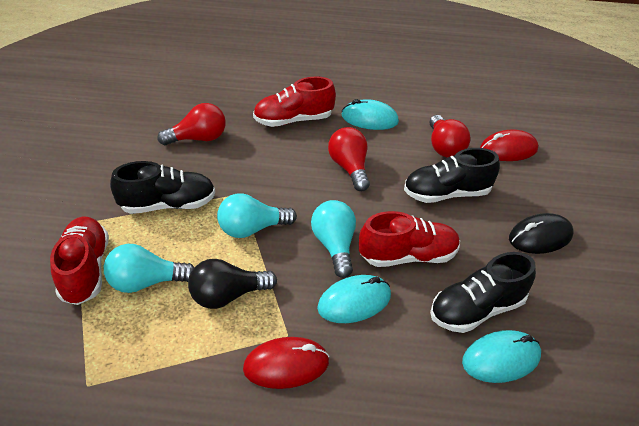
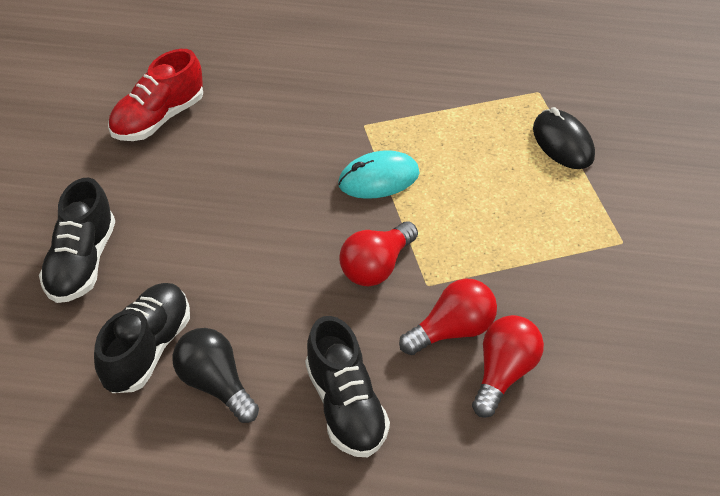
red mouse: 2 -> 0
red shoe: 3 -> 1
turquoise light bulb: 3 -> 0
turquoise mouse: 3 -> 1

